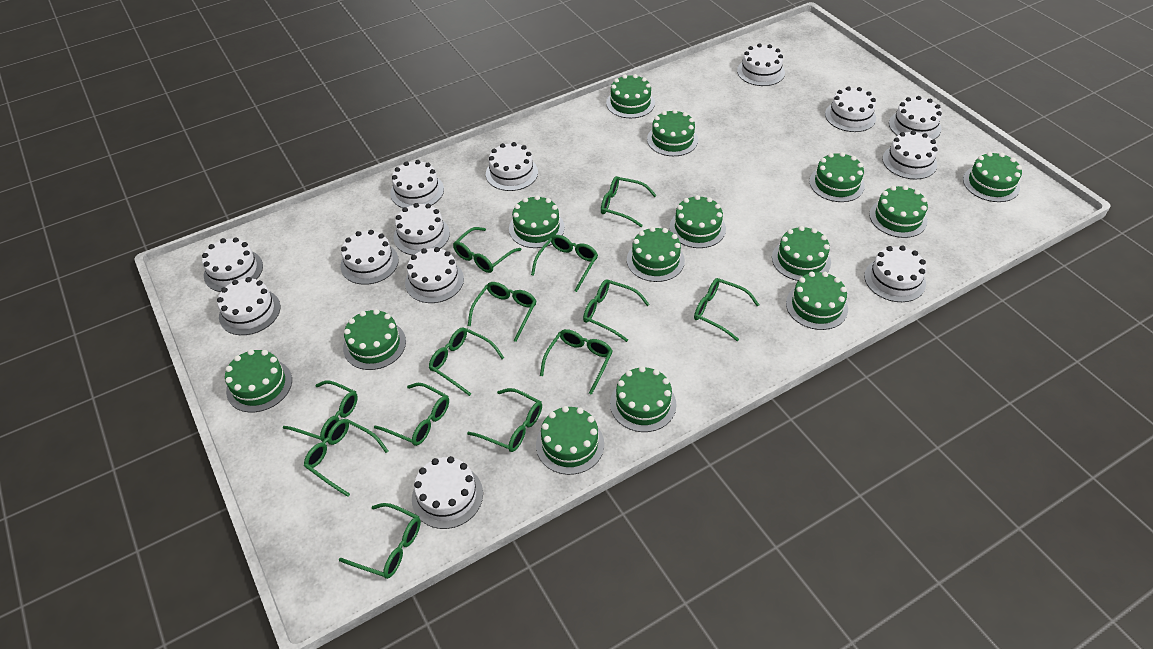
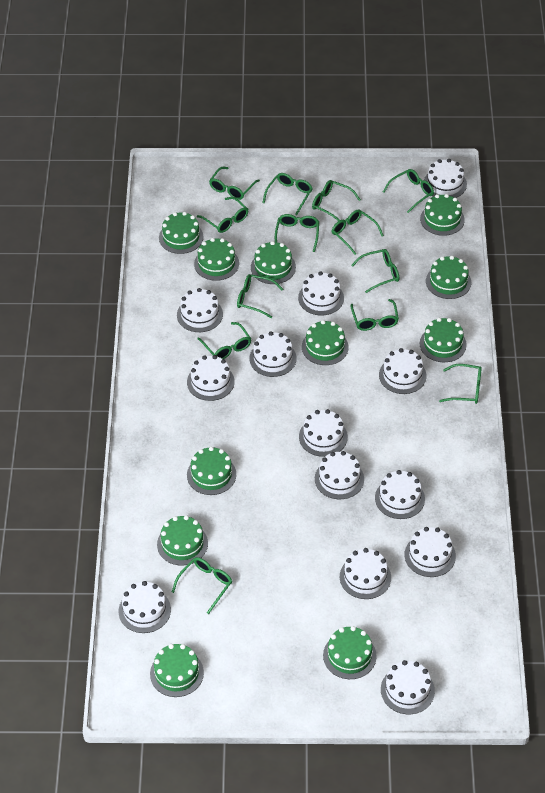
green cake: 14 -> 11

